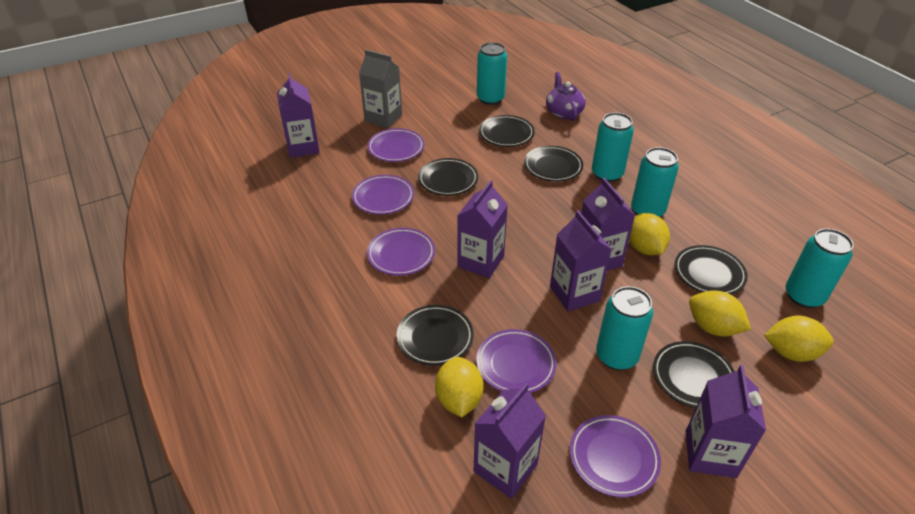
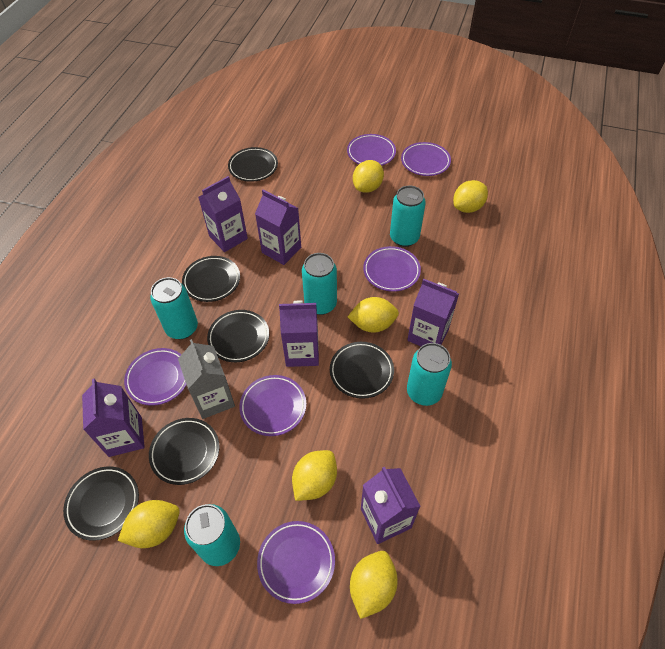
purple plate: 5 -> 6
purple teapot: 1 -> 0
yellow lemon: 4 -> 6

